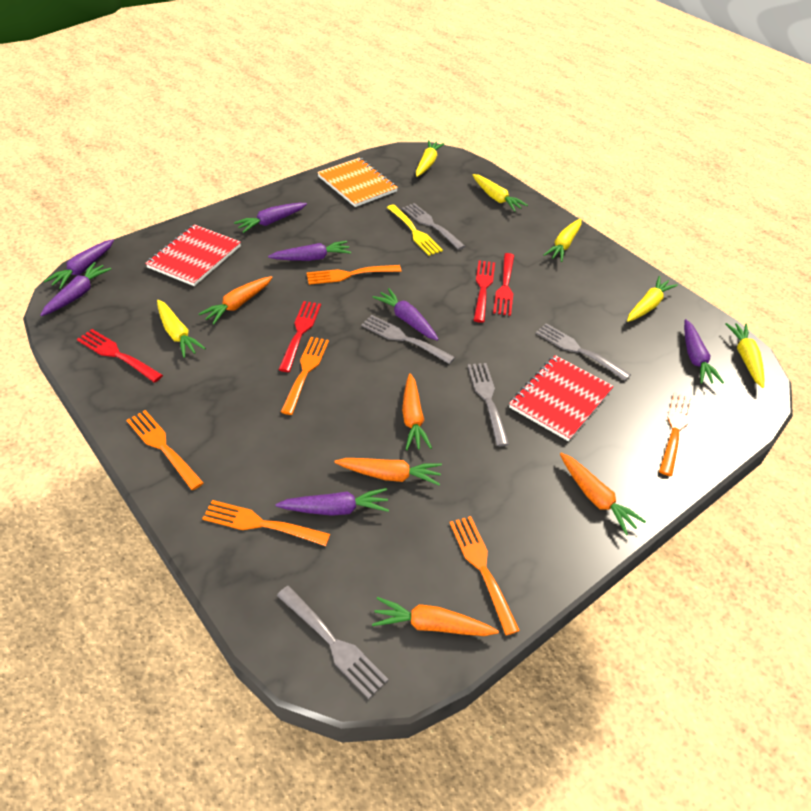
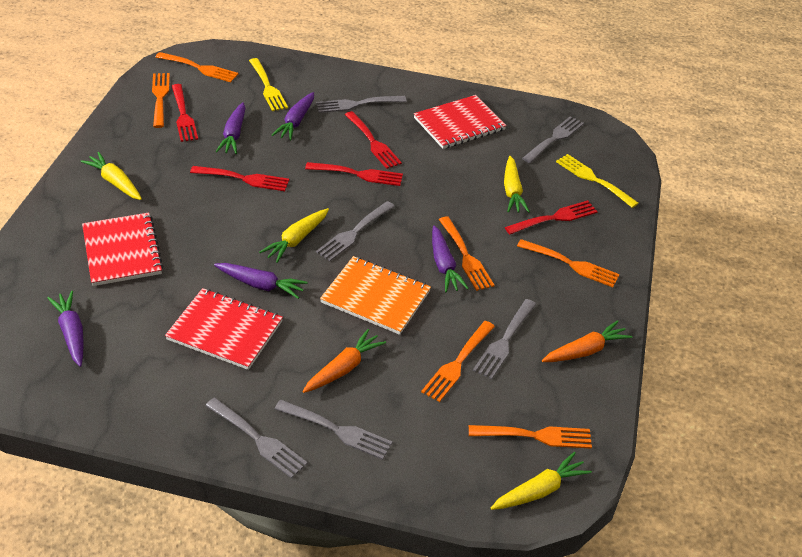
grey fork: 5 -> 6
orange carrot: 5 -> 2
purple carrot: 7 -> 5
red fork: 4 -> 5
red notebook: 2 -> 3
yellow carrot: 6 -> 4
yellow fork: 1 -> 2

